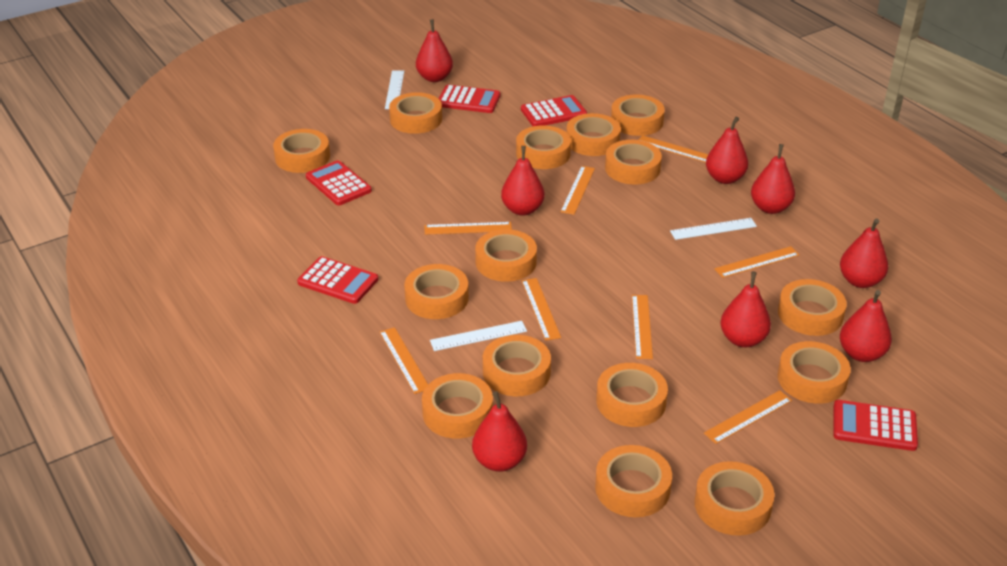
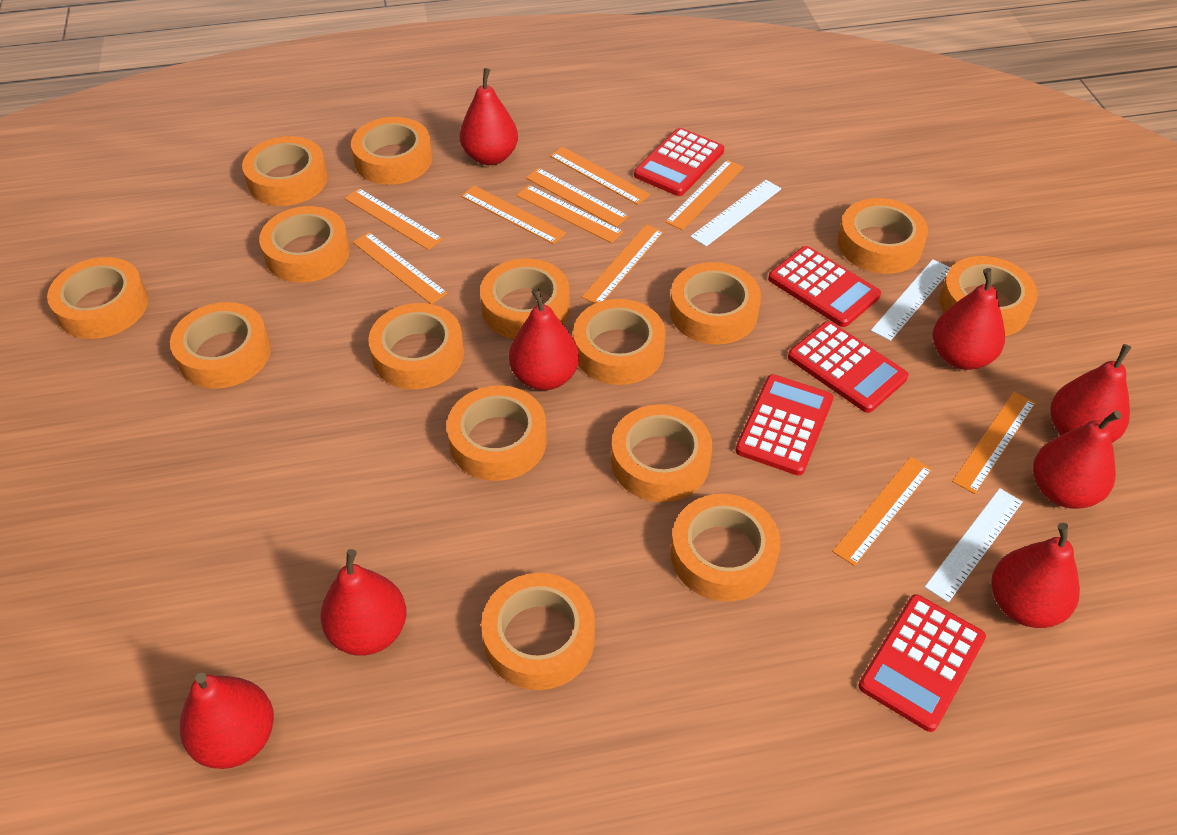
orange ruler: 8 -> 10

